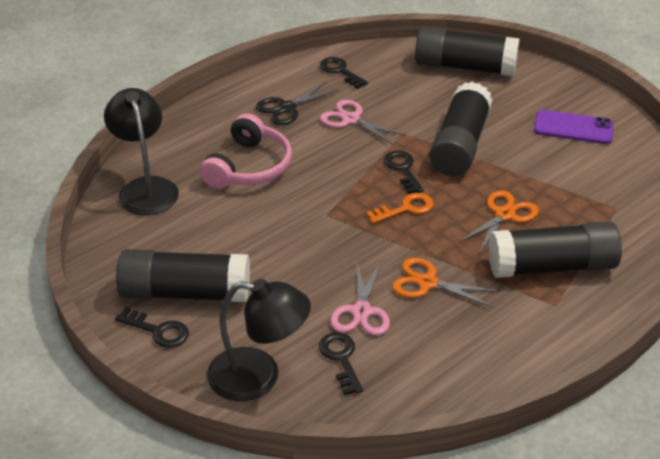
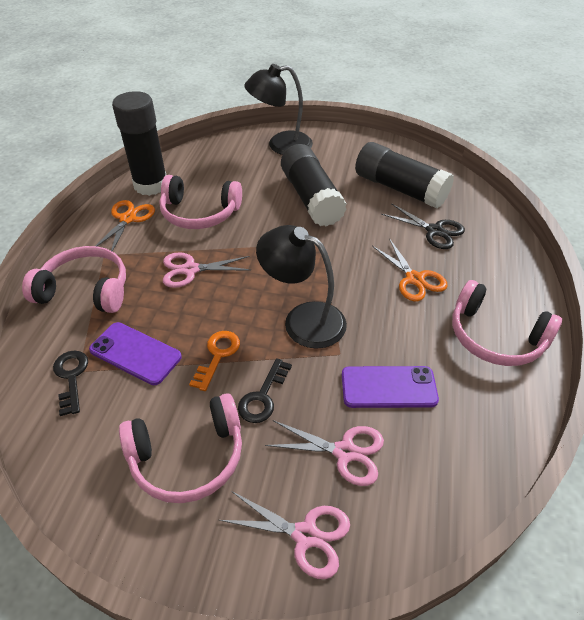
black glue stick: 4 -> 3
black key: 4 -> 2
pink headphones: 1 -> 4
pink scissors: 2 -> 3
purple phone: 1 -> 2

